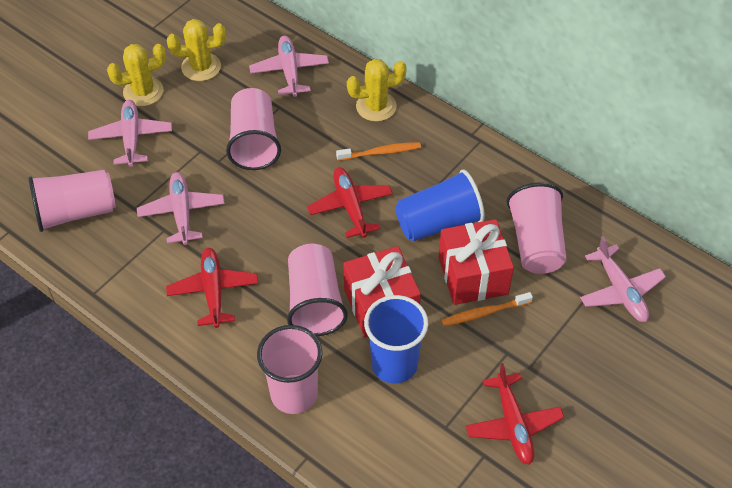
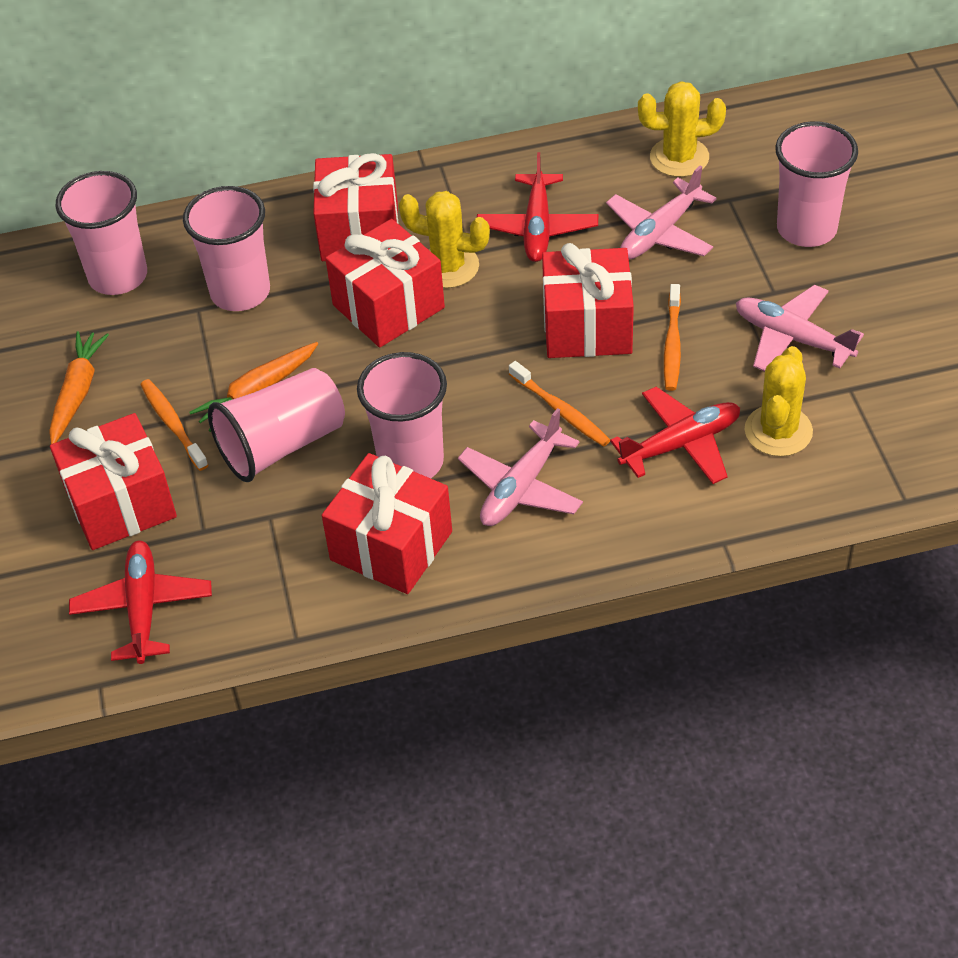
blue cup: 2 -> 0
orange carrot: 0 -> 2
orange toothbrush: 2 -> 3
pink plane: 4 -> 3
red gift: 2 -> 5

